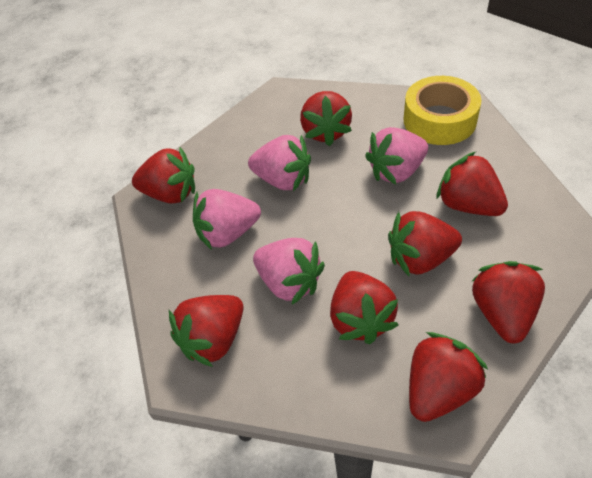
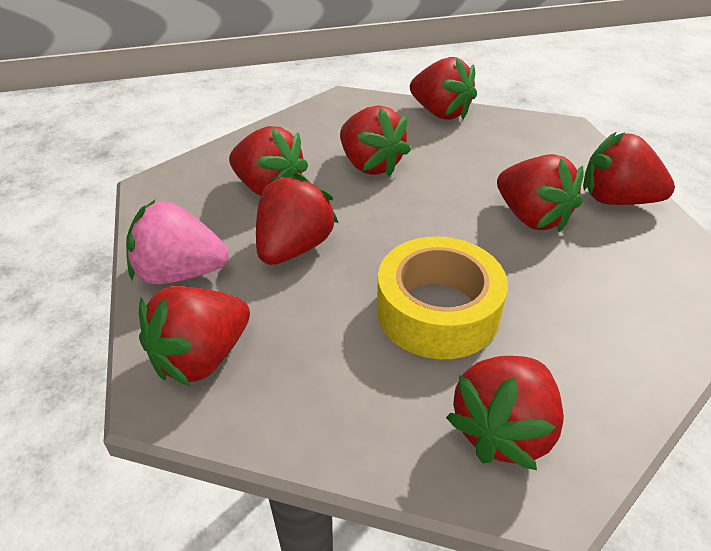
pink strawberry: 4 -> 1

